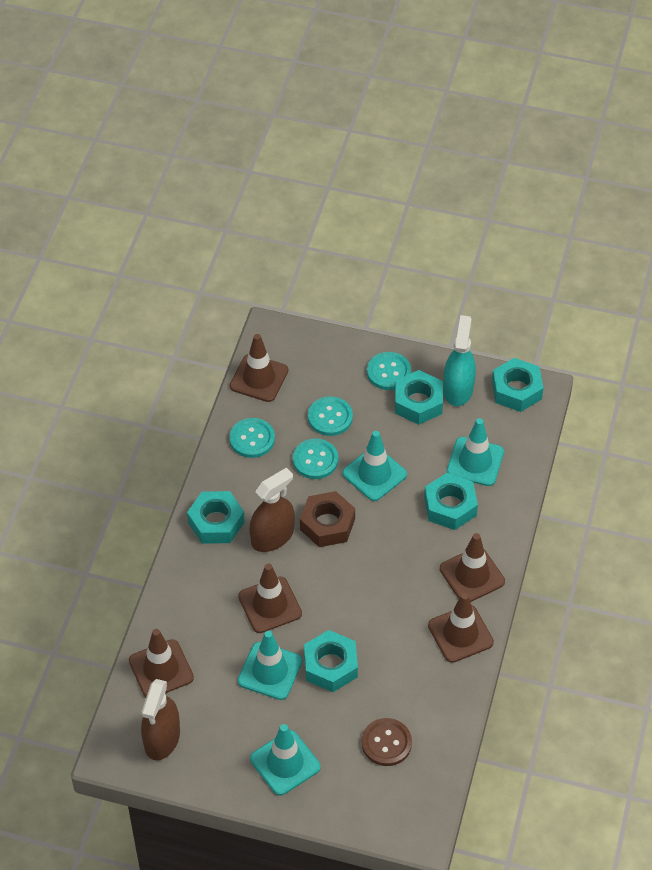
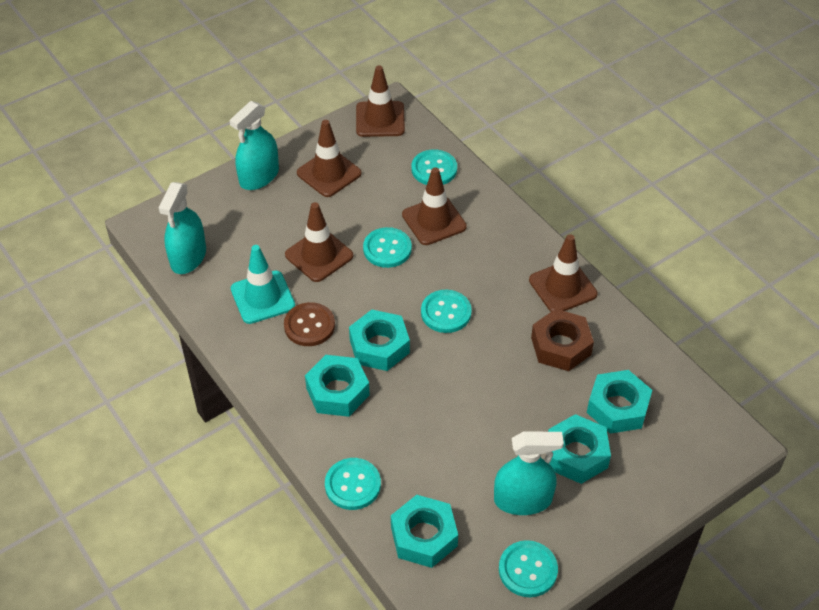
brown spray bottle: 2 -> 0
turquoise button: 4 -> 5
turquoise spray bottle: 1 -> 3
turquoise traffic cone: 4 -> 1

